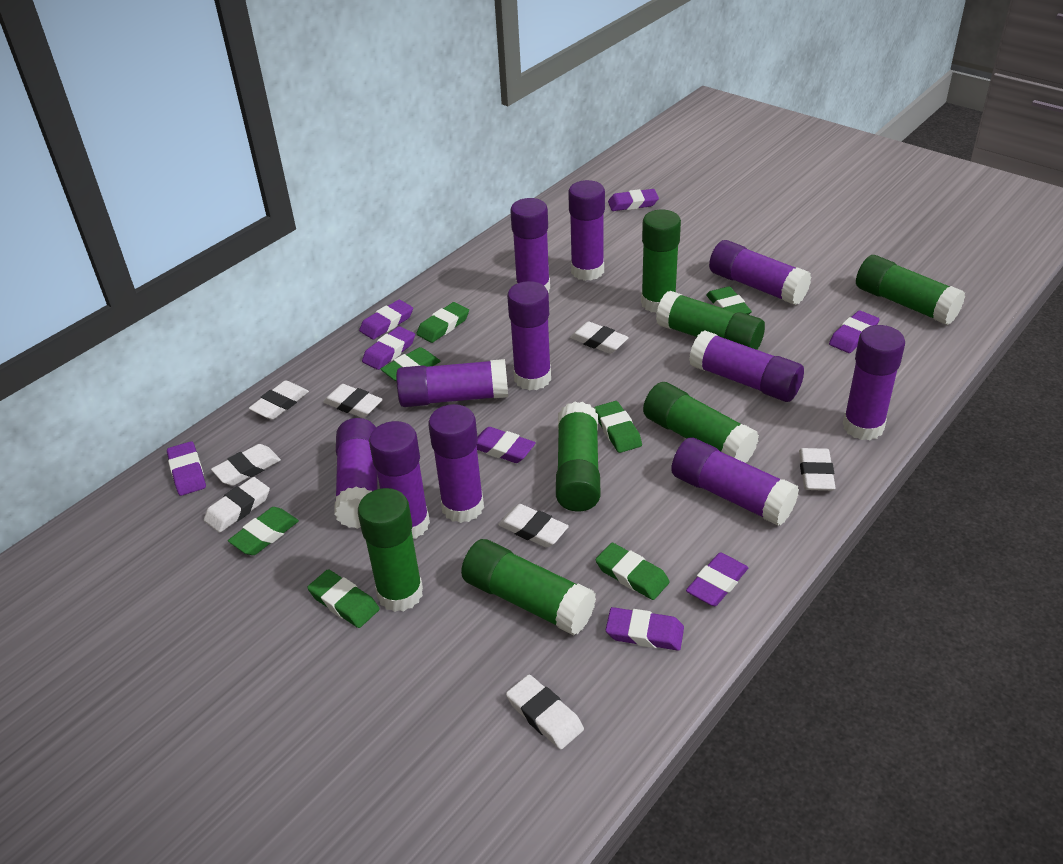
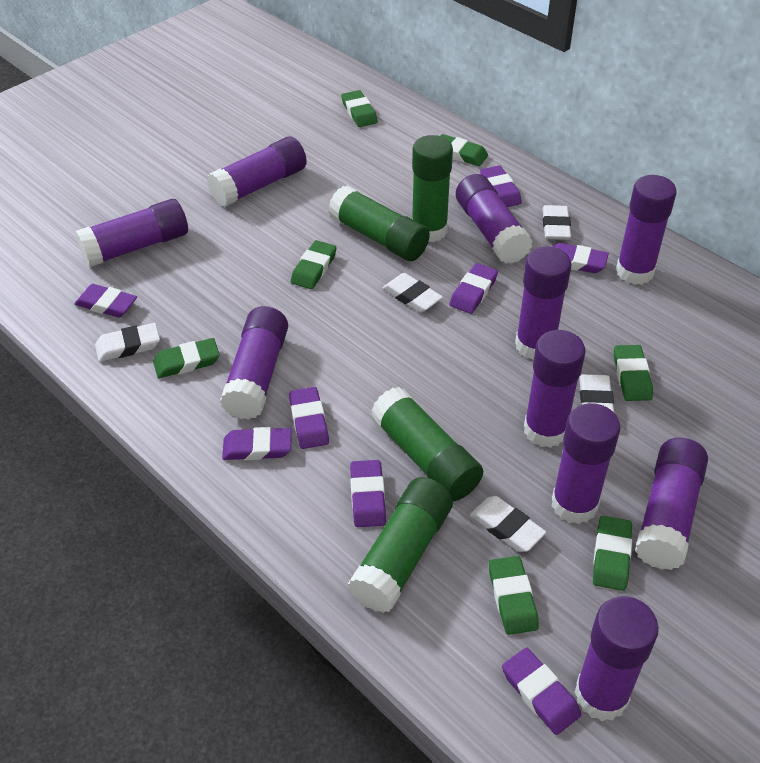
green glue stick: 7 -> 4
purple glue stick: 11 -> 10
white eraser: 8 -> 5

